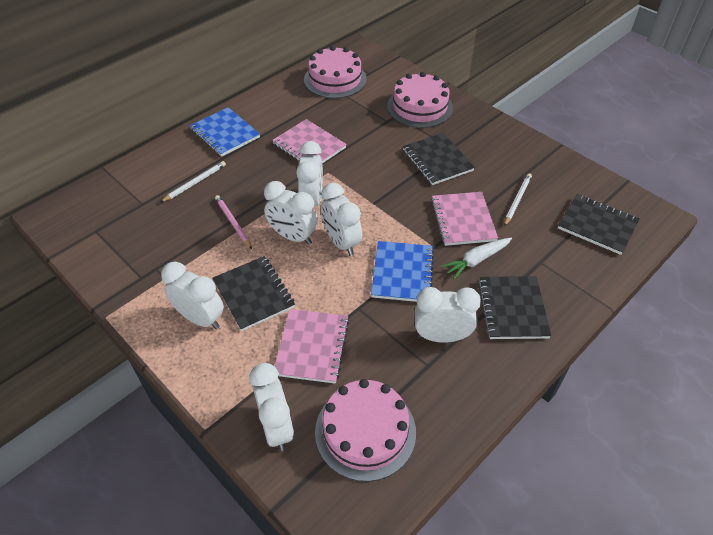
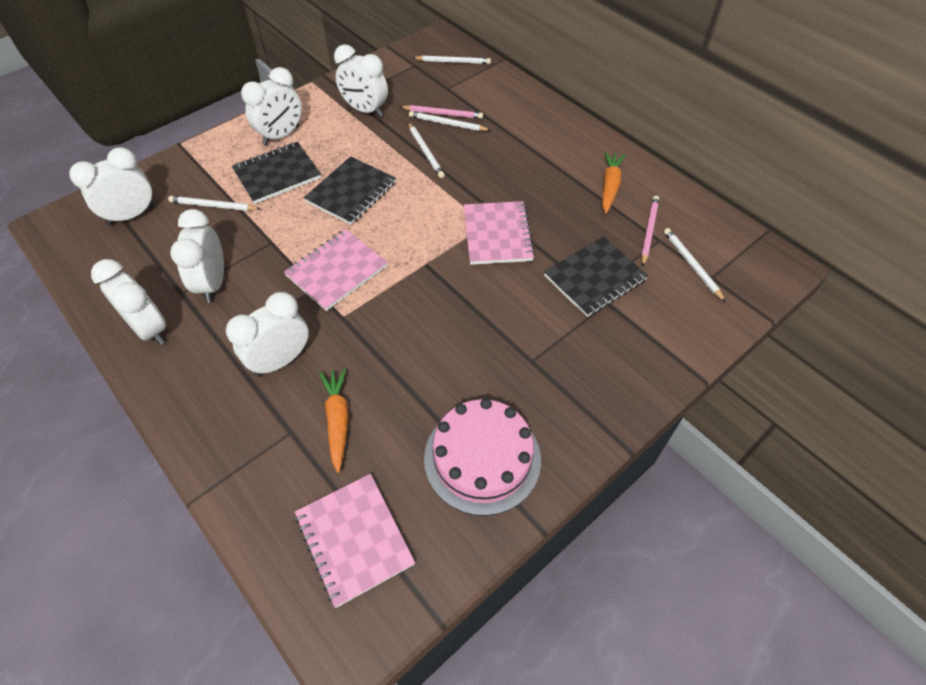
black notebook: 4 -> 3
blue notebook: 2 -> 0
orange carrot: 0 -> 2
pink cake: 3 -> 1
pink pencil: 1 -> 2
white carrot: 1 -> 0
white pencil: 2 -> 5

